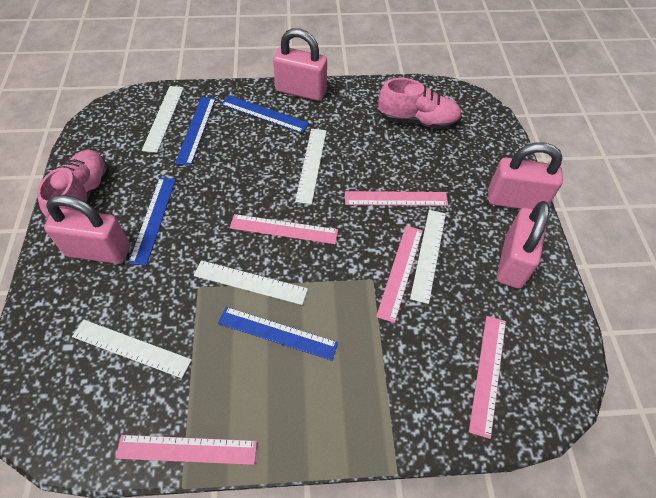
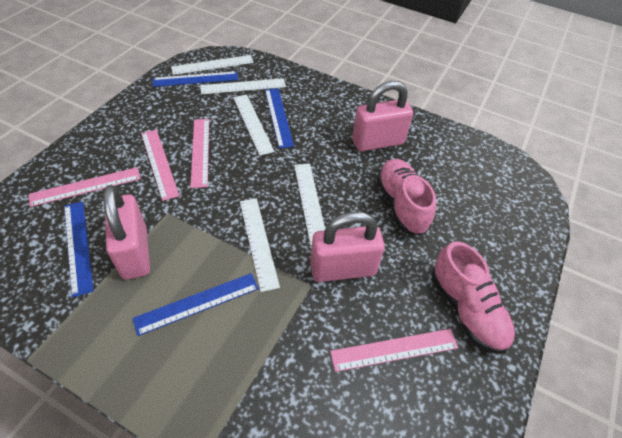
pink padlock: 4 -> 3
pink ruler: 5 -> 4

